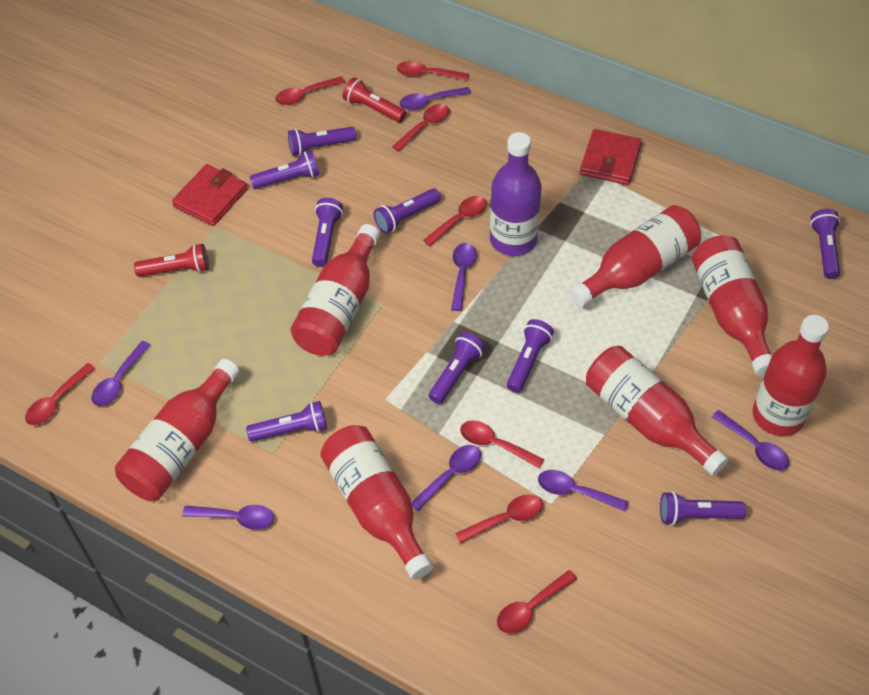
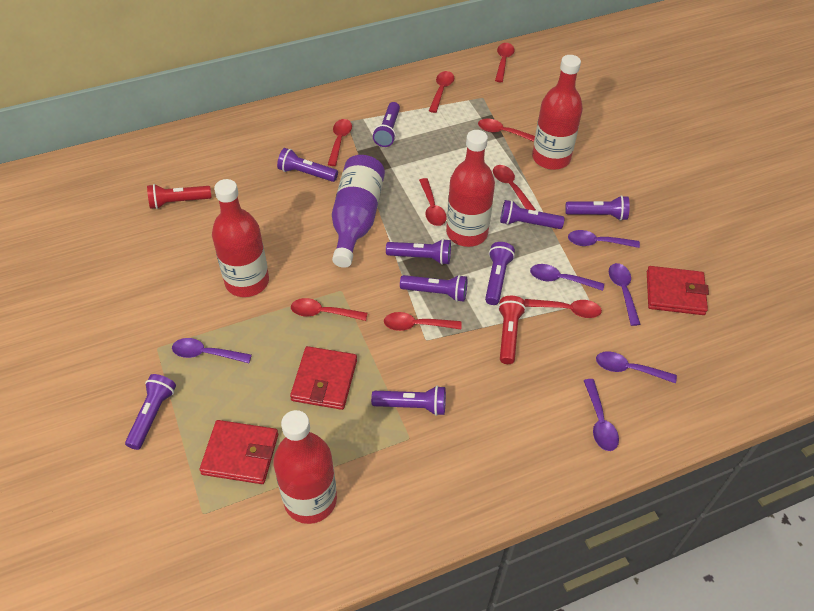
purple spoon: 7 -> 6
red bottle: 7 -> 4
red spoon: 8 -> 9
red wallet: 2 -> 3

